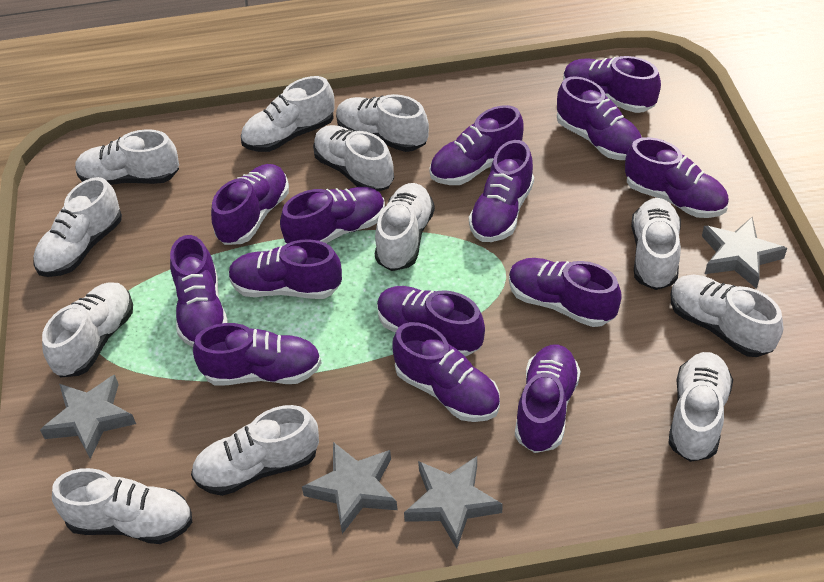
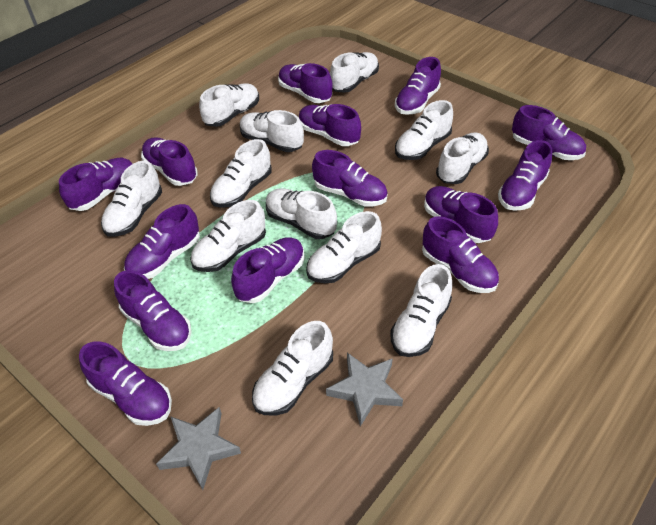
grey star: 4 -> 2

